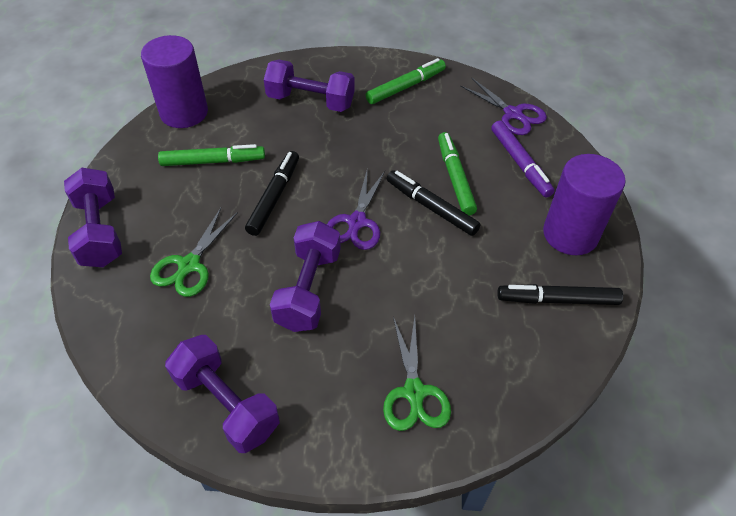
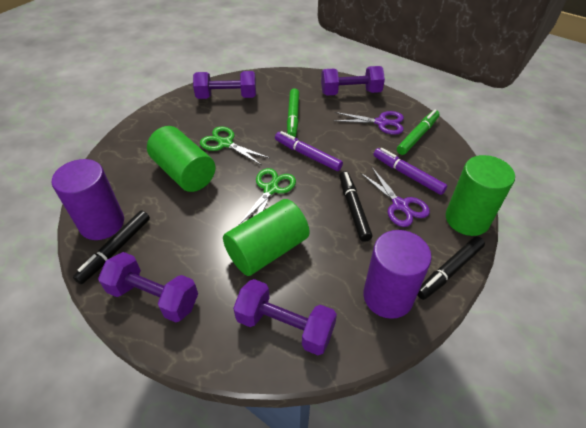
green cylinder: 0 -> 3
green marker: 3 -> 2
purple marker: 1 -> 2

